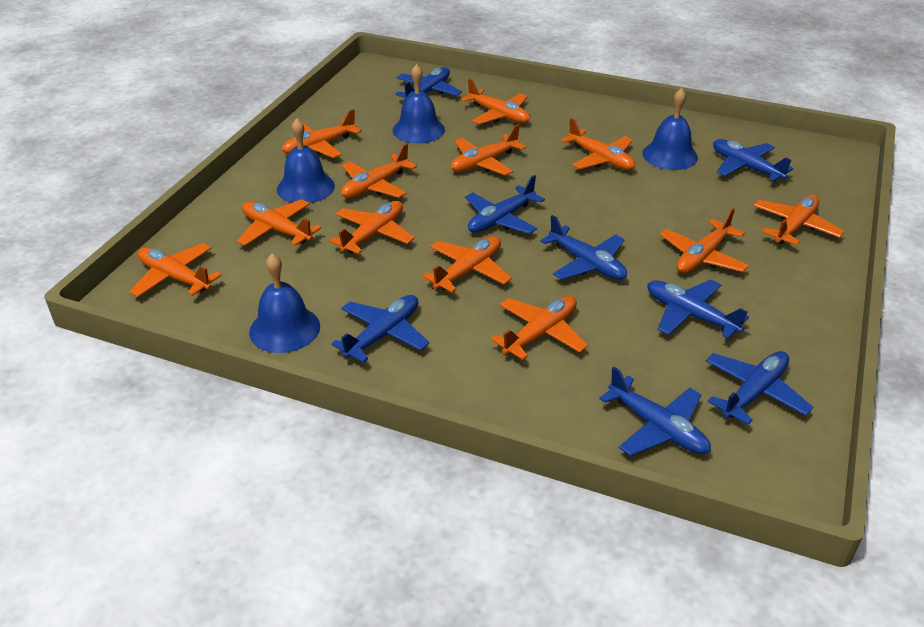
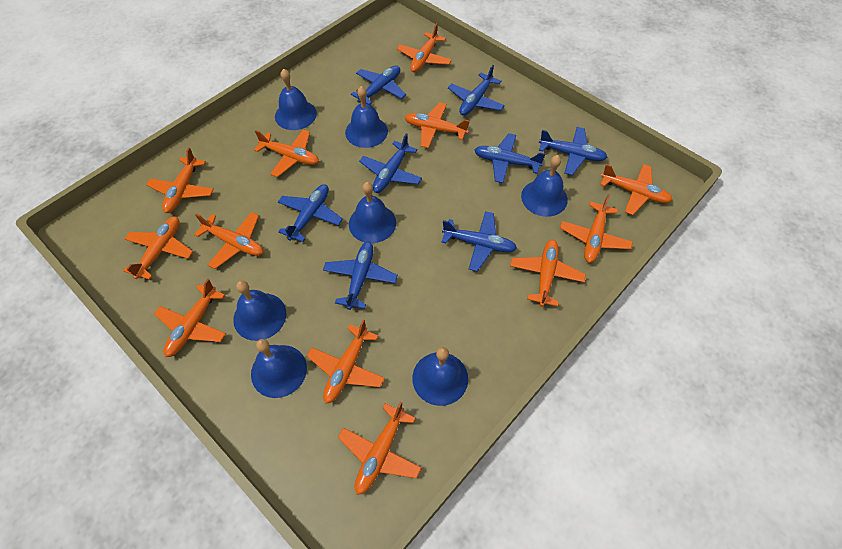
blue bell: 4 -> 7

